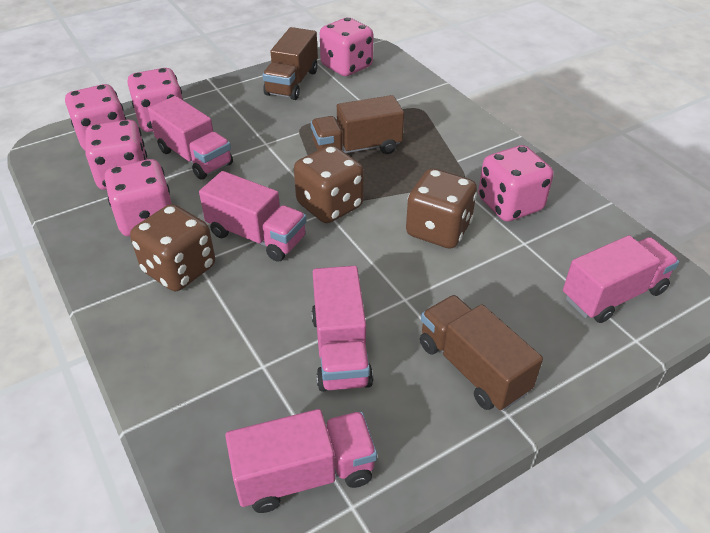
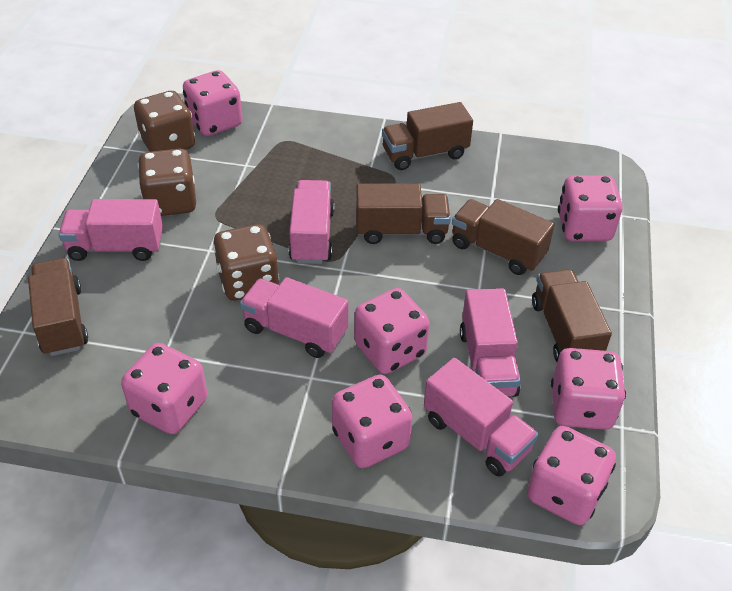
brown truck: 3 -> 5
pink dice: 6 -> 7

